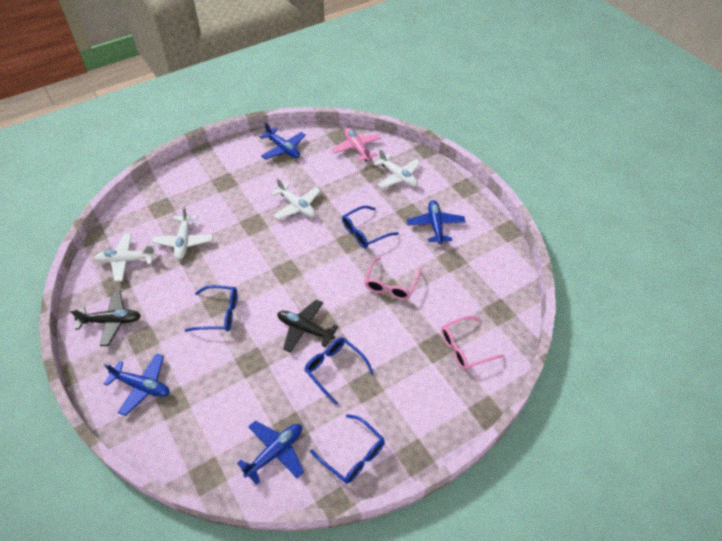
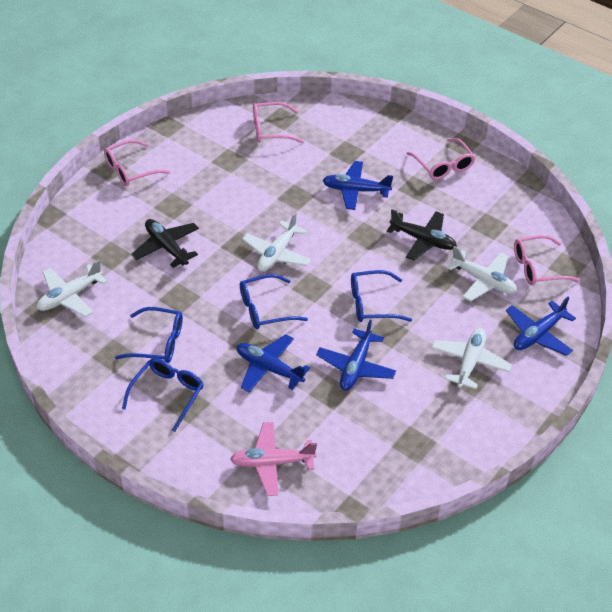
pink glasses: 2 -> 4

